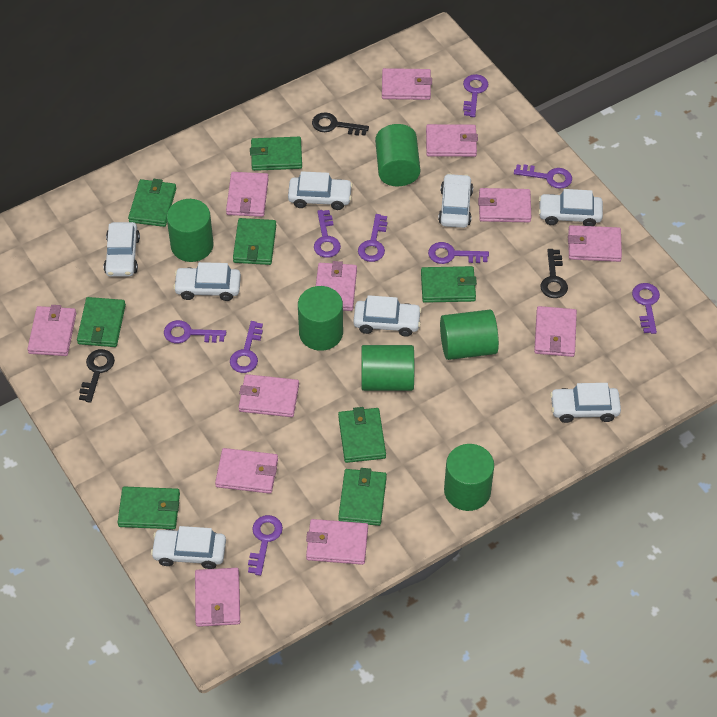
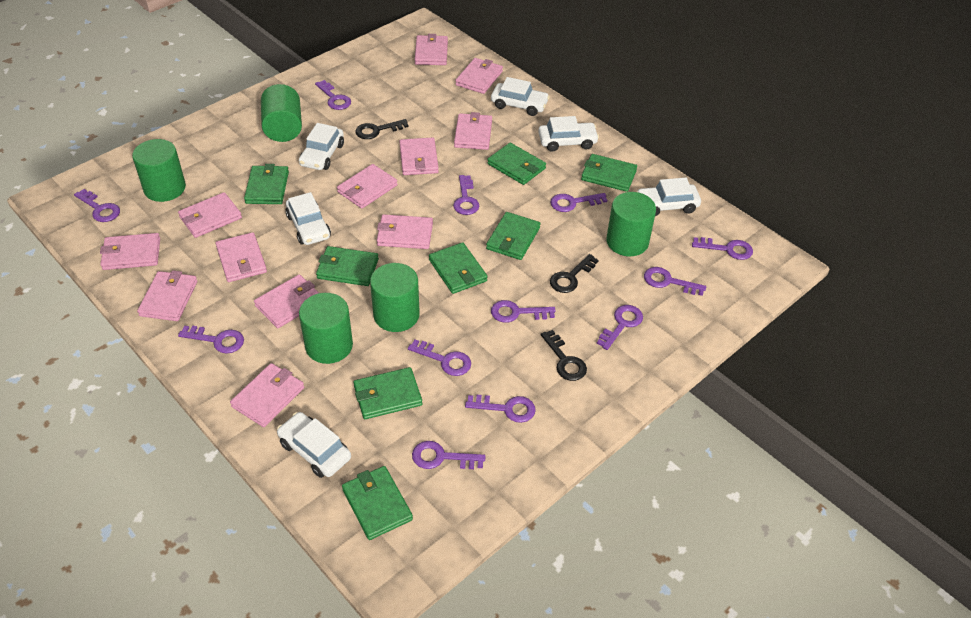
green cylinder: 6 -> 5
purple key: 9 -> 12
white car: 8 -> 6

